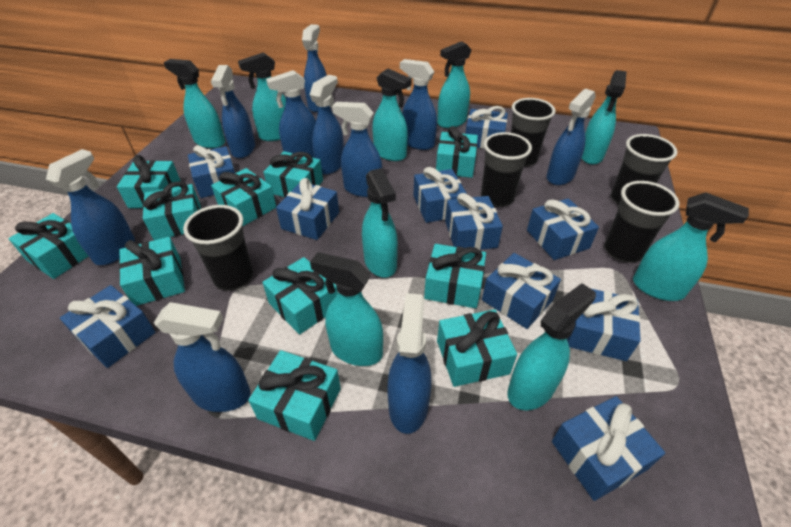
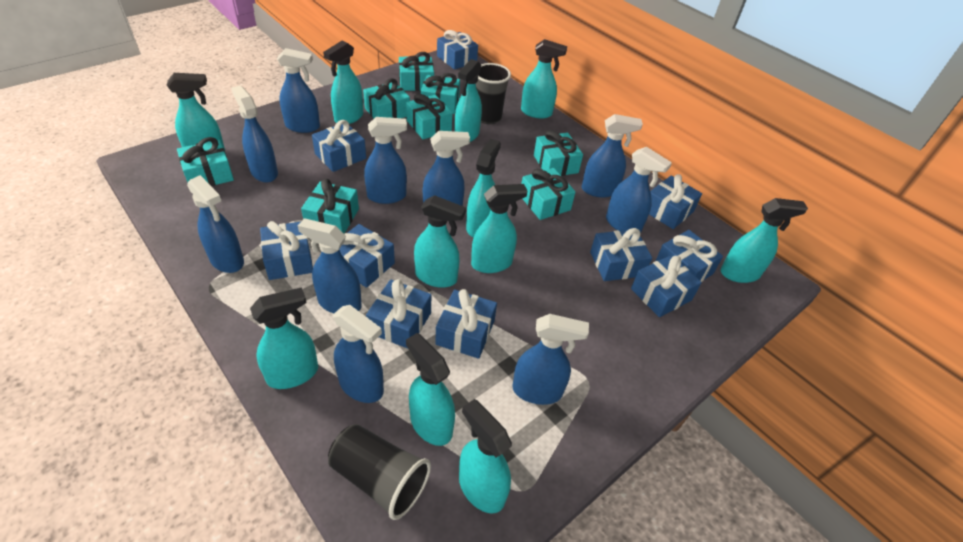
black cup: 5 -> 2
turquoise gift: 11 -> 8
turquoise spray bottle: 9 -> 11

